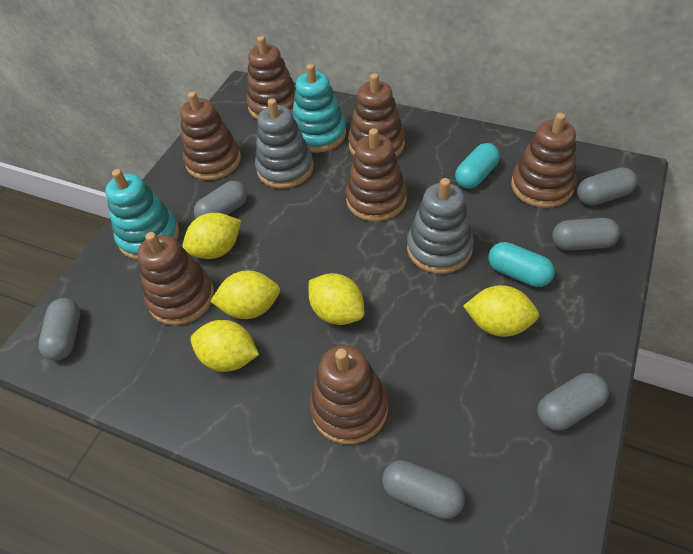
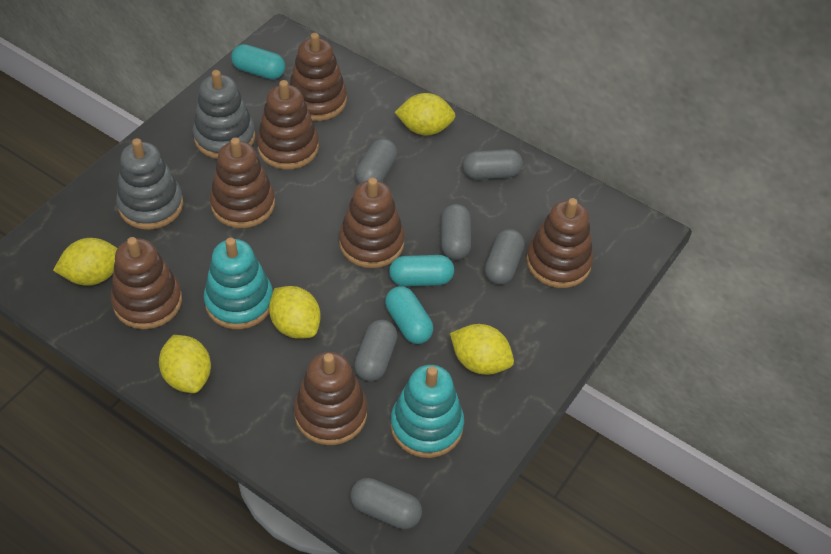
turquoise capsule: 2 -> 3

